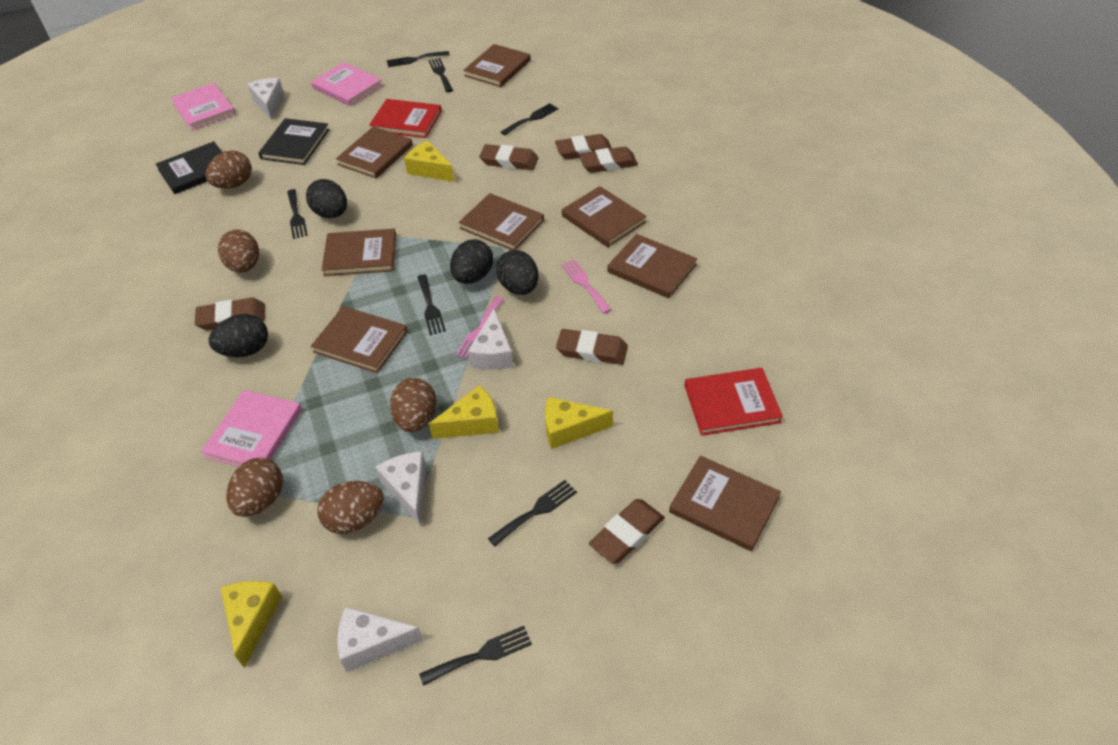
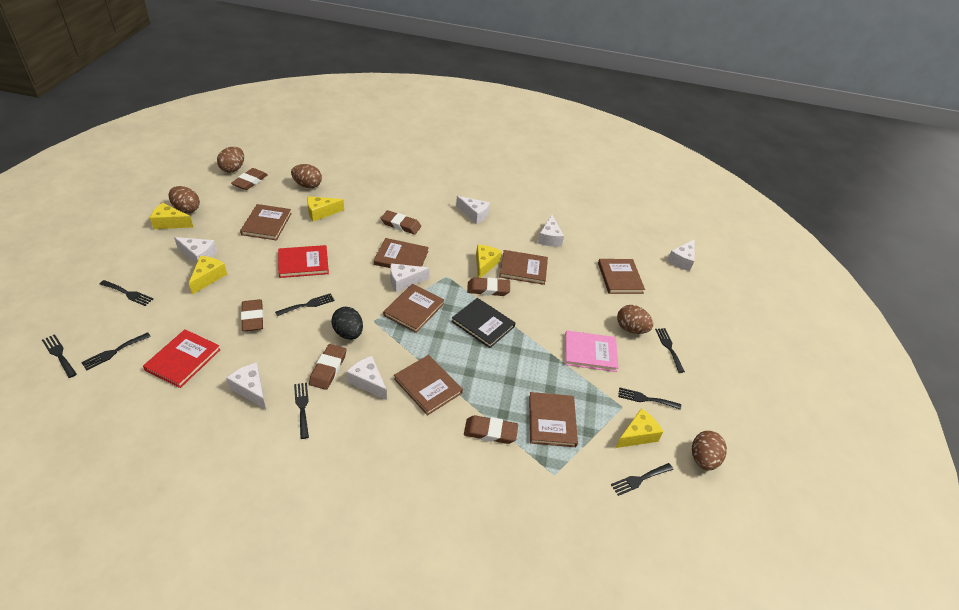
black book: 2 -> 1
black egg: 4 -> 1
black fork: 7 -> 8
brown book: 8 -> 7
pink book: 3 -> 1
pink fork: 2 -> 0
white cheese: 4 -> 7
yellow cheese: 4 -> 5

